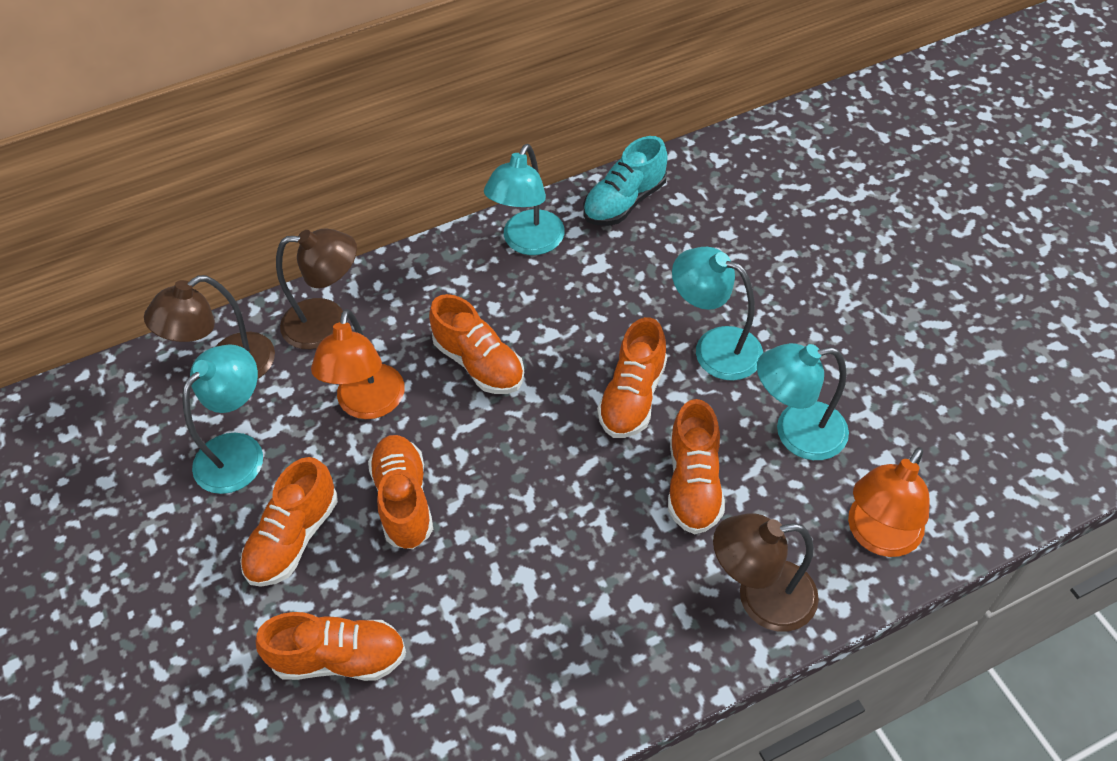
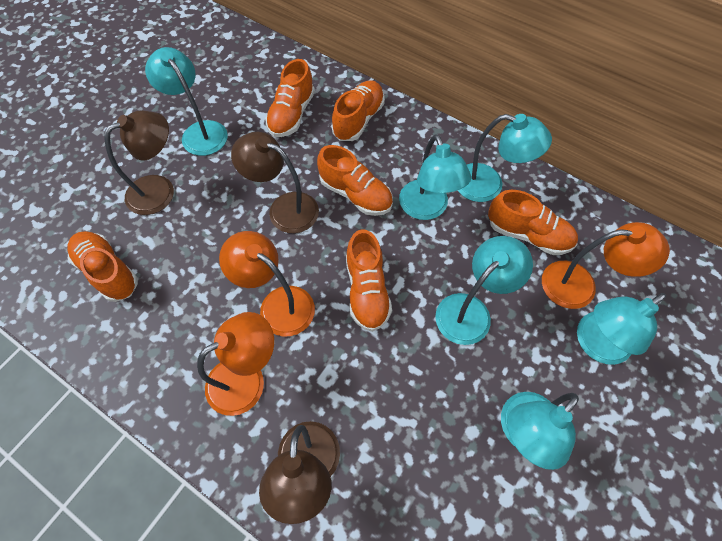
orange lamp: 2 -> 3
turquoise lamp: 4 -> 6
turquoise shoe: 1 -> 0

